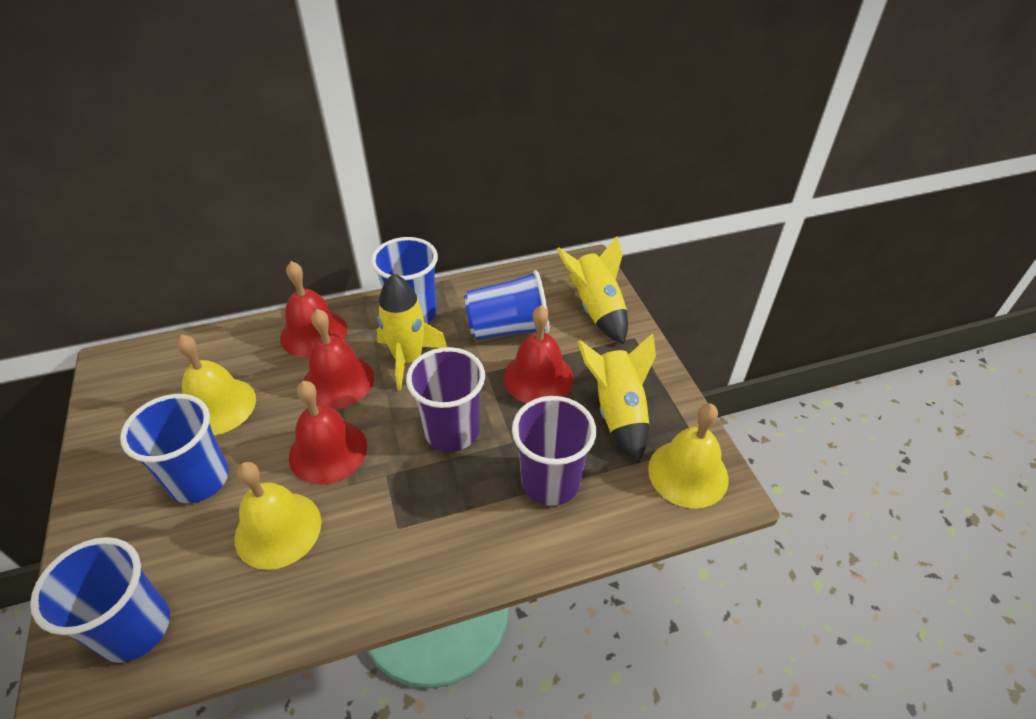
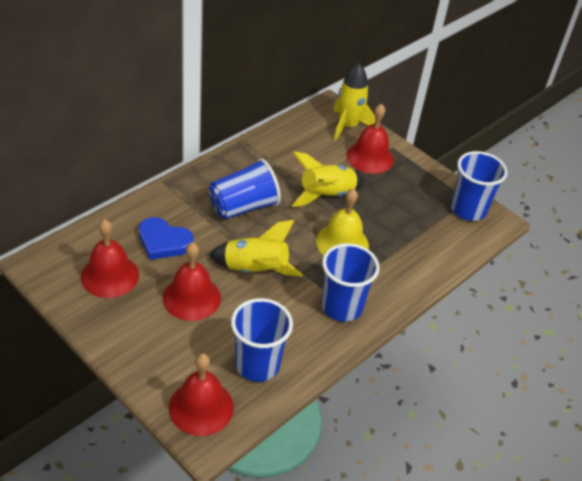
blue heart: 0 -> 1
purple cup: 2 -> 0
yellow bell: 3 -> 1

